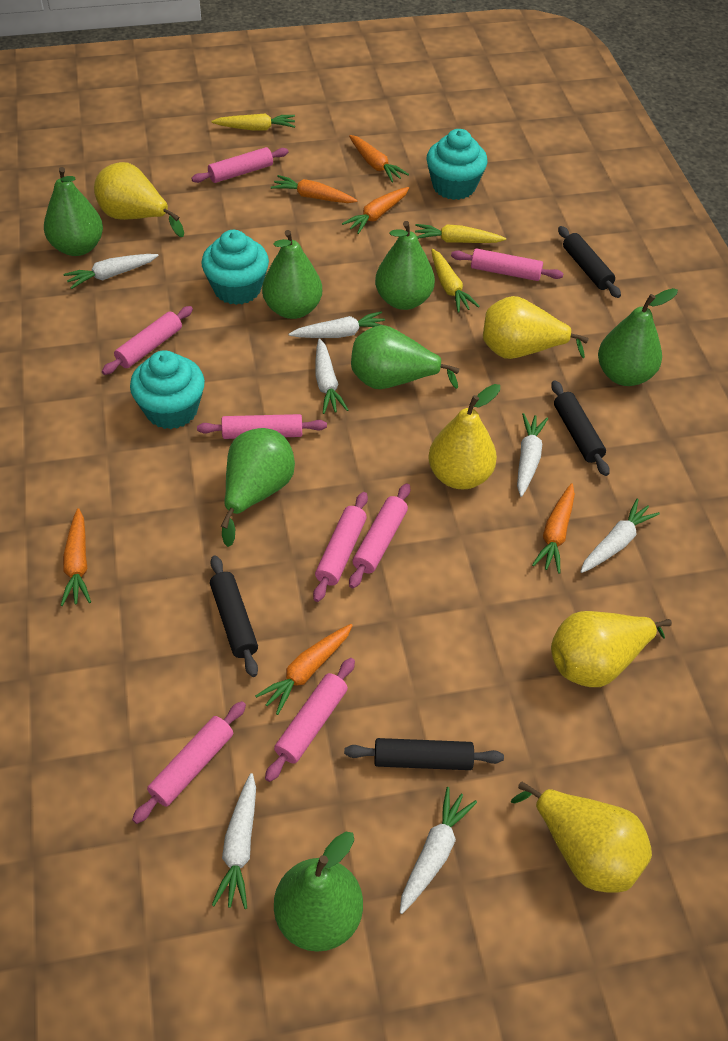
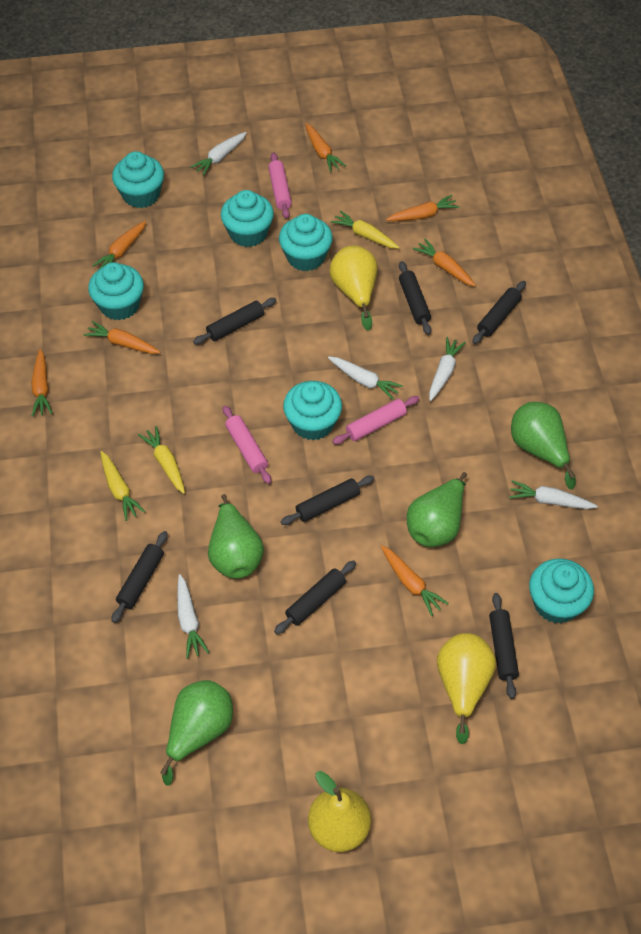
black rolling pin: 4 -> 7
green pear: 7 -> 4
orange carrot: 6 -> 7
pink rolling pin: 8 -> 3
turquoise cupcake: 3 -> 6
white carrot: 7 -> 5
yellow pear: 5 -> 3

